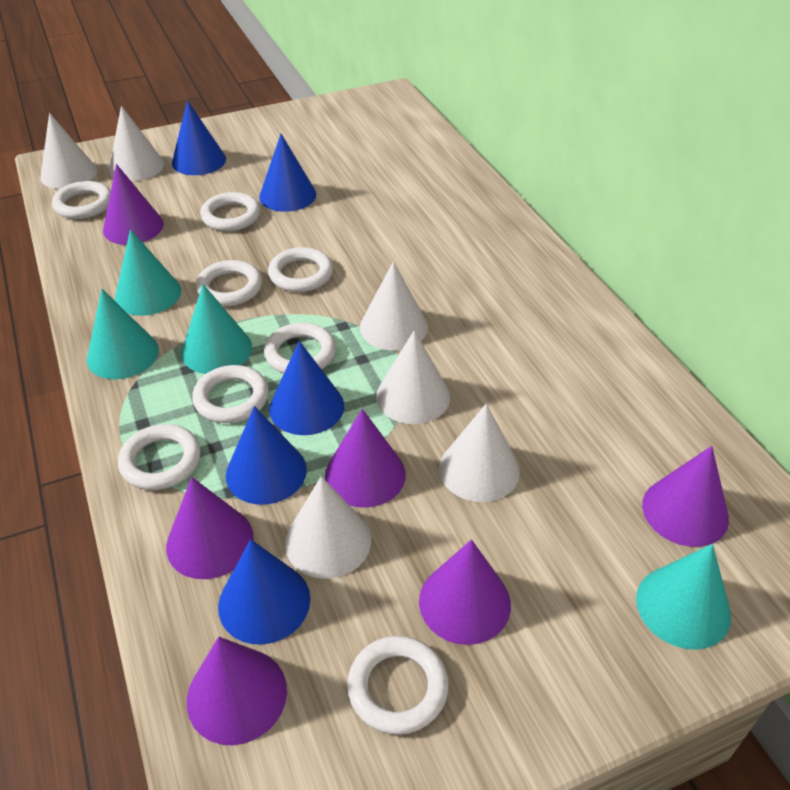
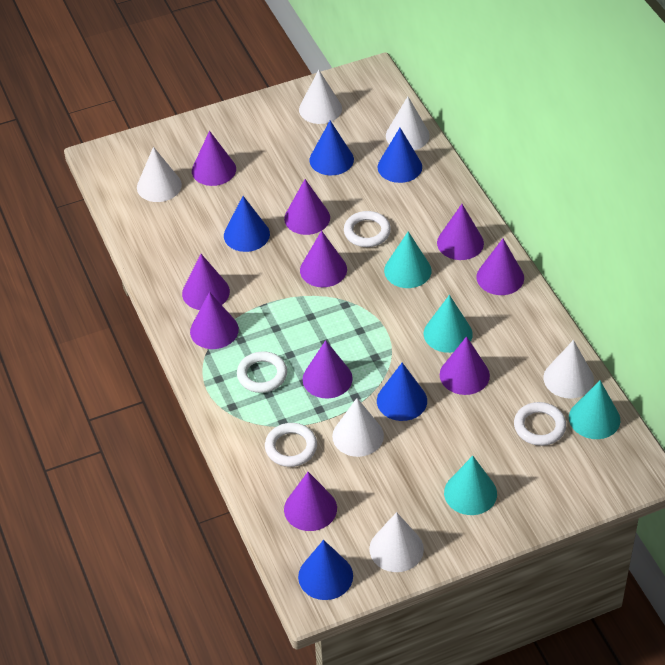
purple cone: 6 -> 10
white ring: 8 -> 4

